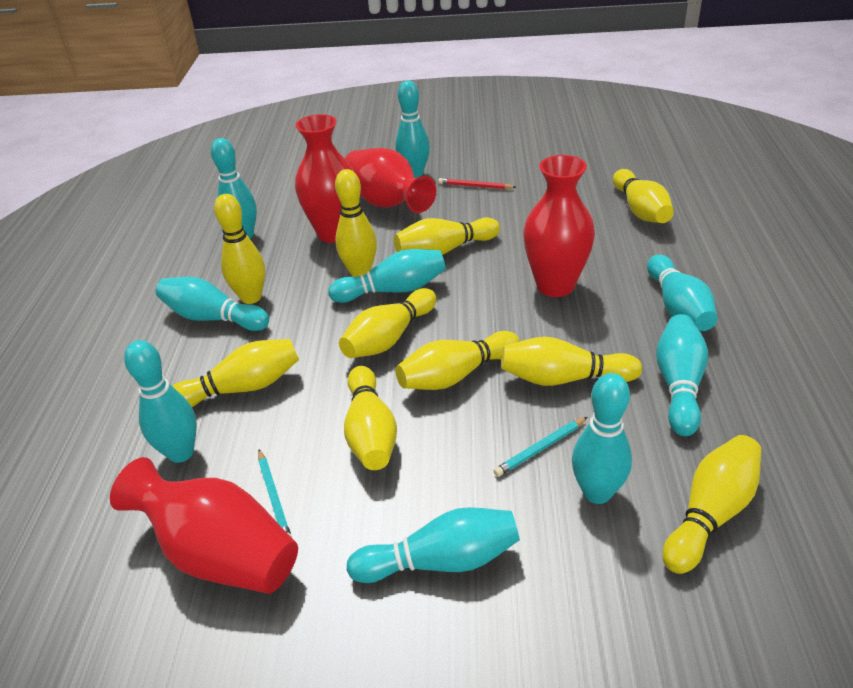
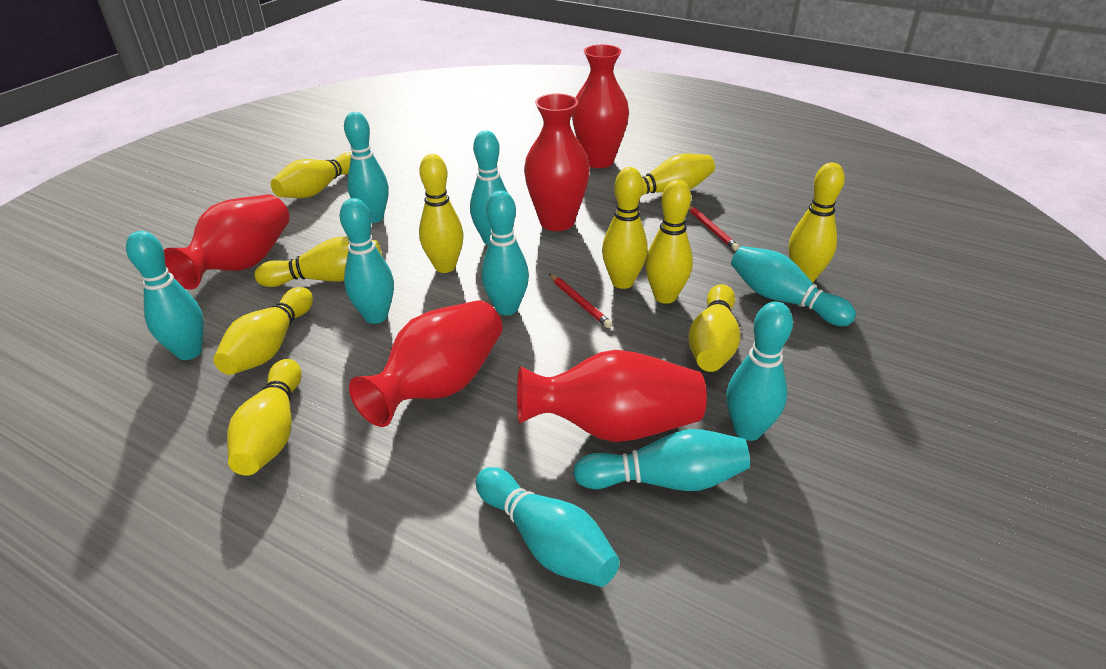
red pencil: 1 -> 2
red vase: 4 -> 5
turquoise pencil: 2 -> 0

